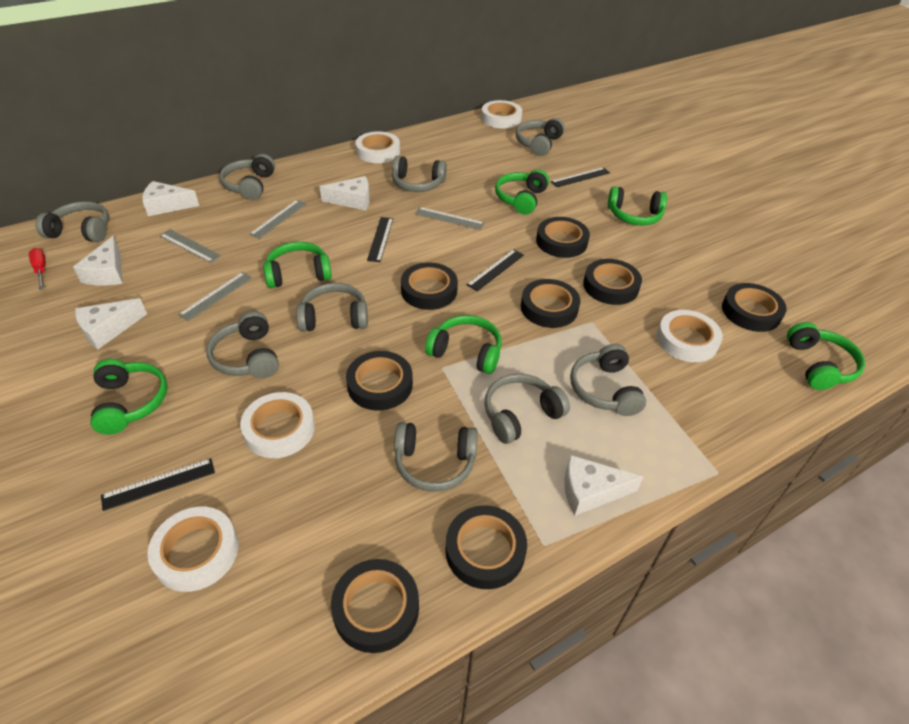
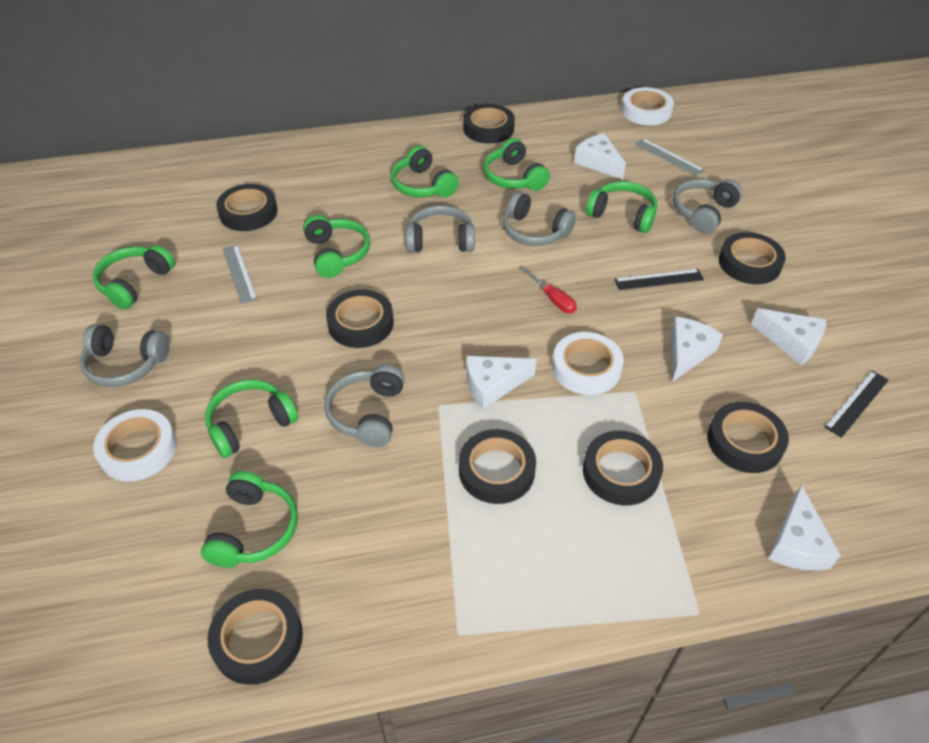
black ruler: 4 -> 2
green headphones: 6 -> 7
grey headphones: 9 -> 5
grey ruler: 4 -> 2
white tape: 5 -> 3

